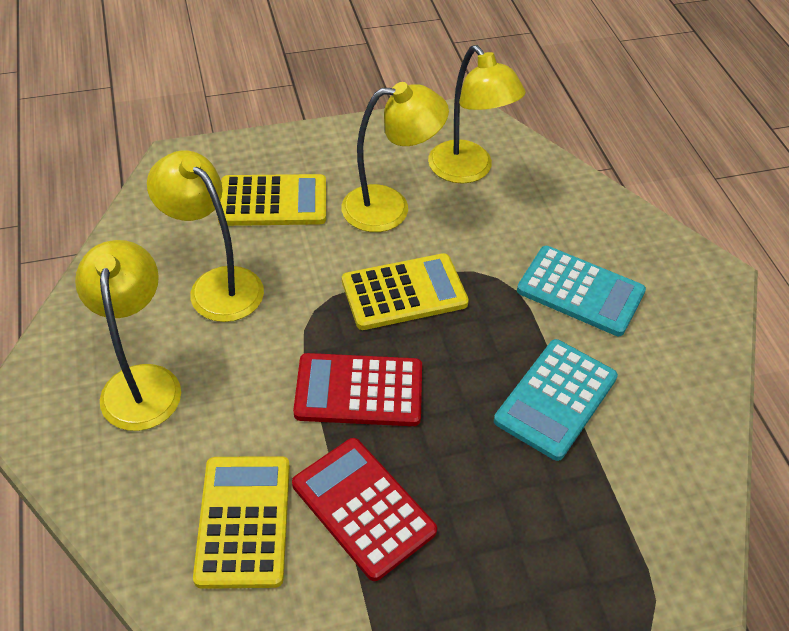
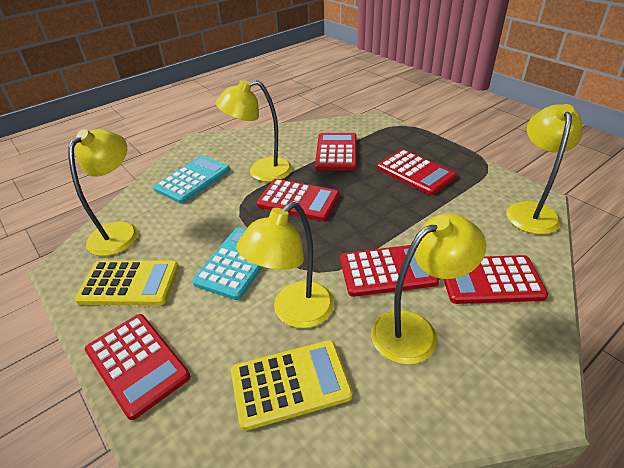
red calculator: 2 -> 6
yellow calculator: 3 -> 2
yellow lamp: 4 -> 5

